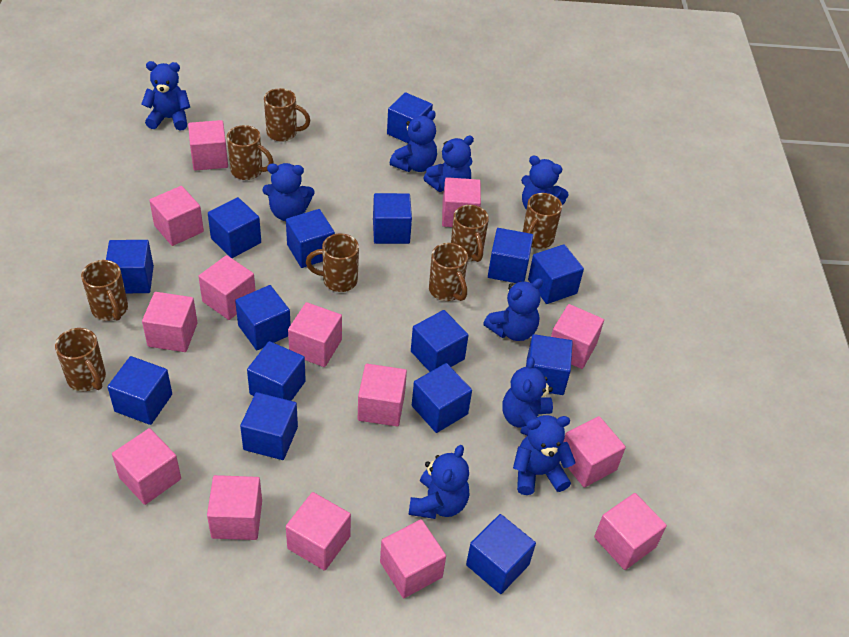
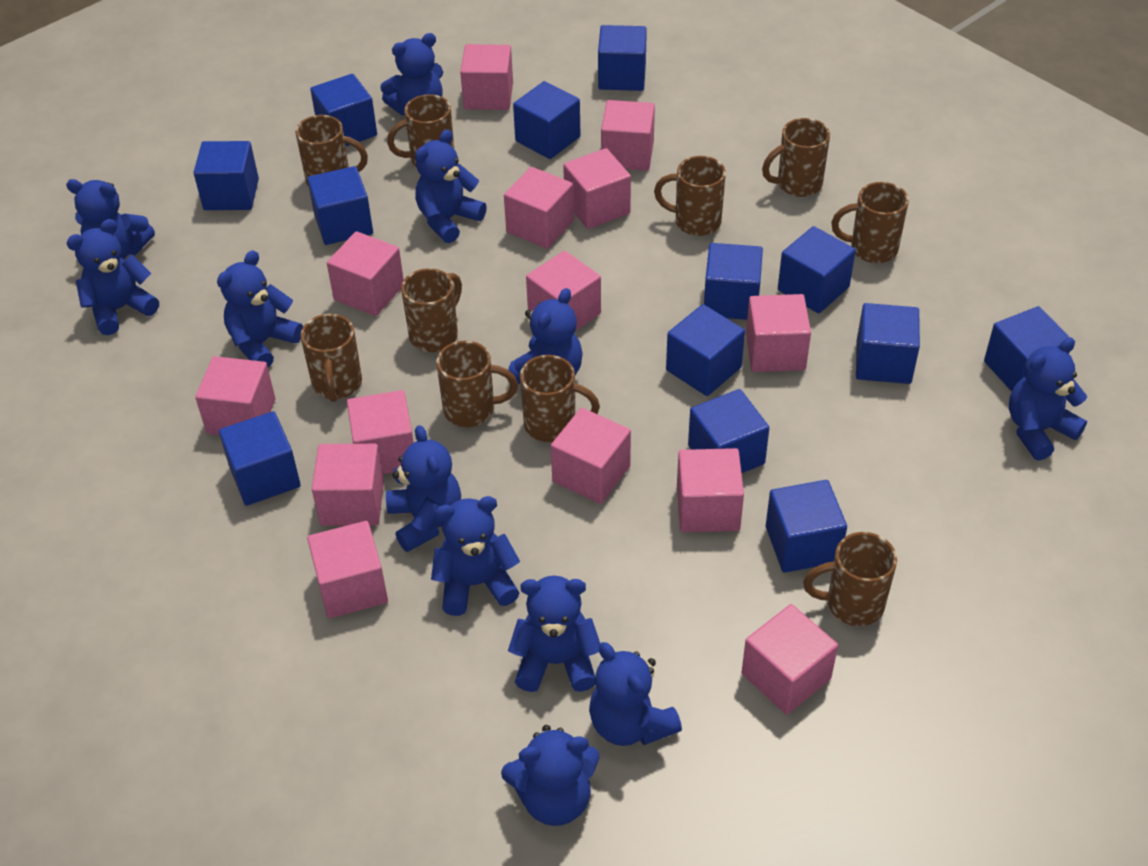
blue cube: 15 -> 13
blue teddy bear: 9 -> 12
brown mug: 8 -> 10

